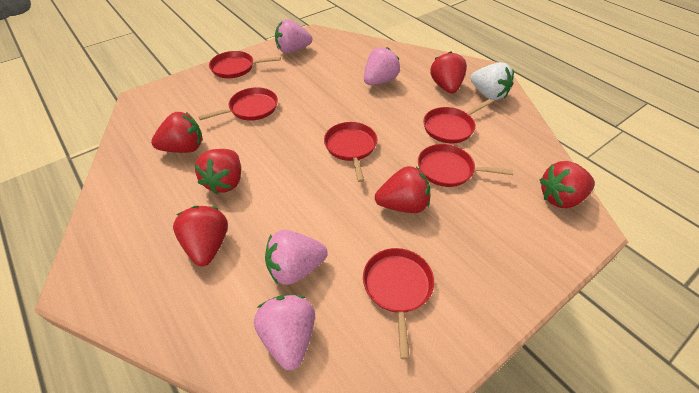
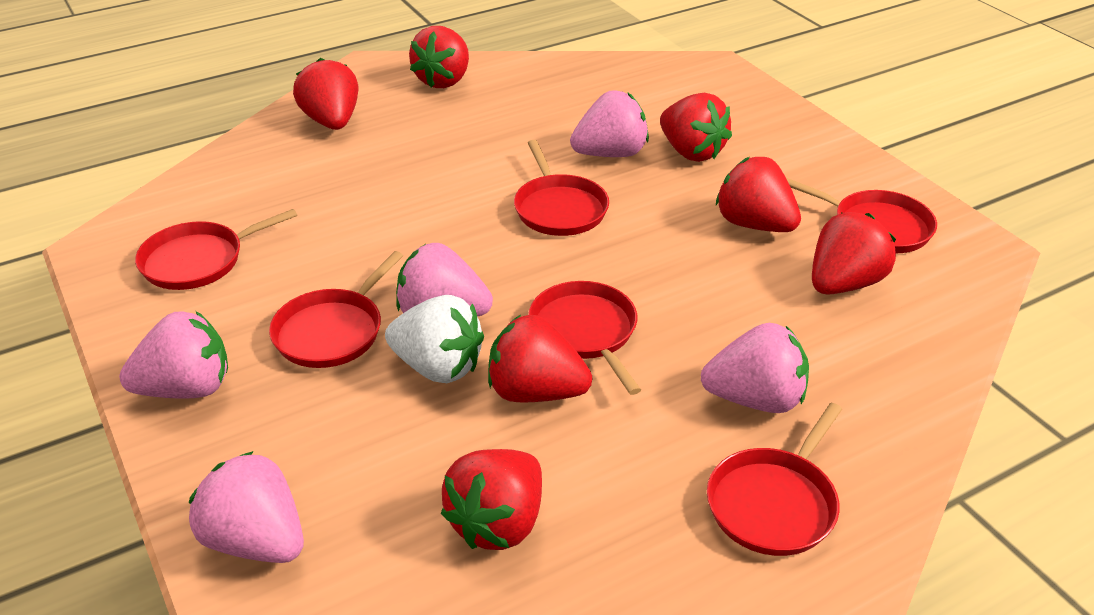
pink strawberry: 4 -> 5
red strawberry: 6 -> 7

